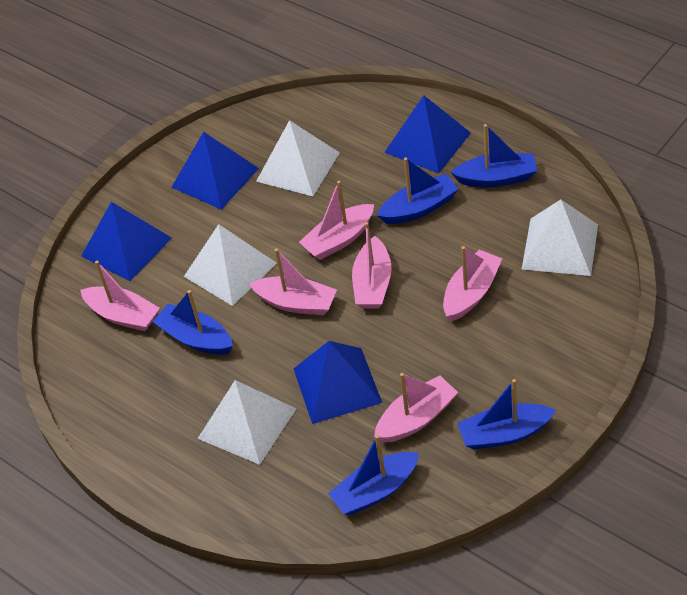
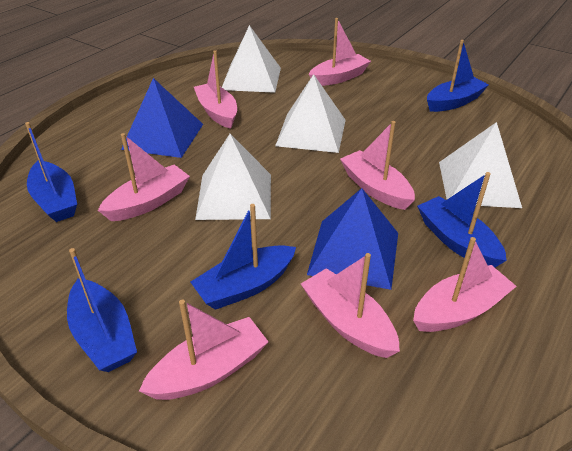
blue pyramid: 4 -> 2
pink boat: 6 -> 7

